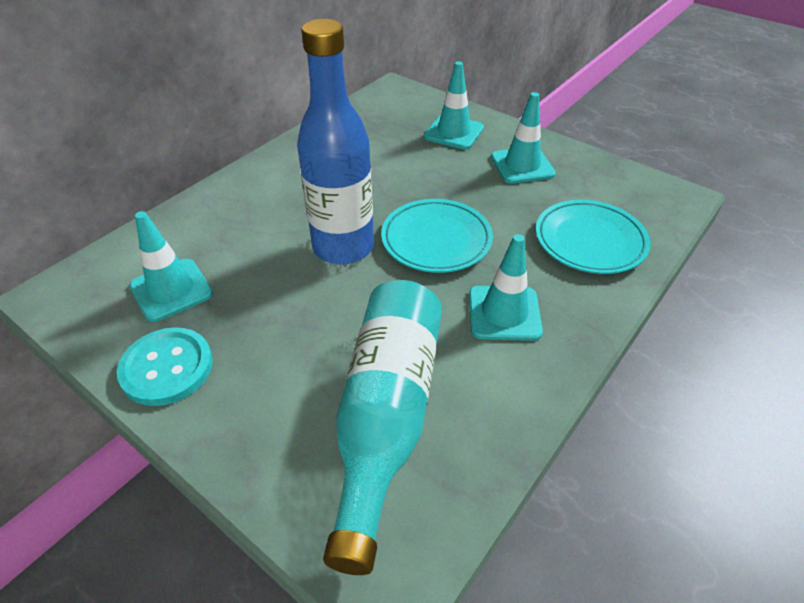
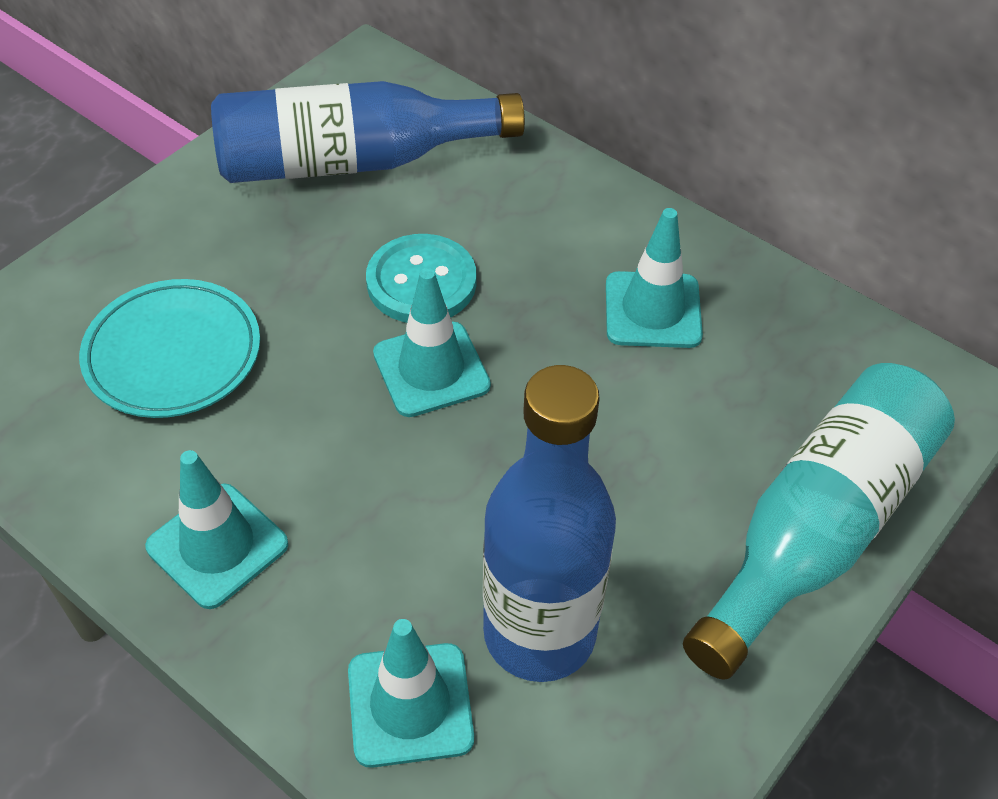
blue bottle: 1 -> 2
turquoise plate: 2 -> 1

